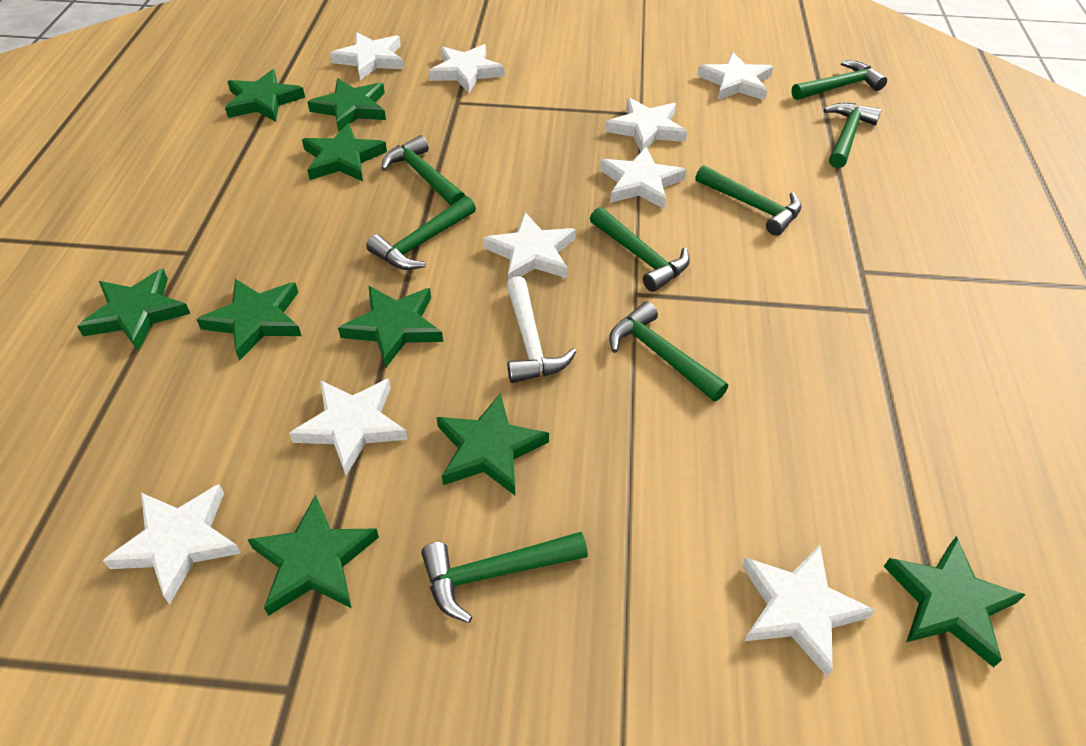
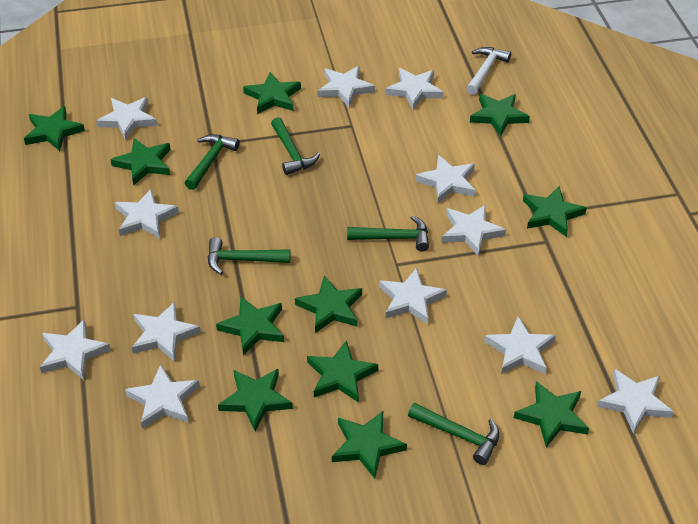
green hammer: 8 -> 5
green star: 9 -> 11
white star: 9 -> 12

